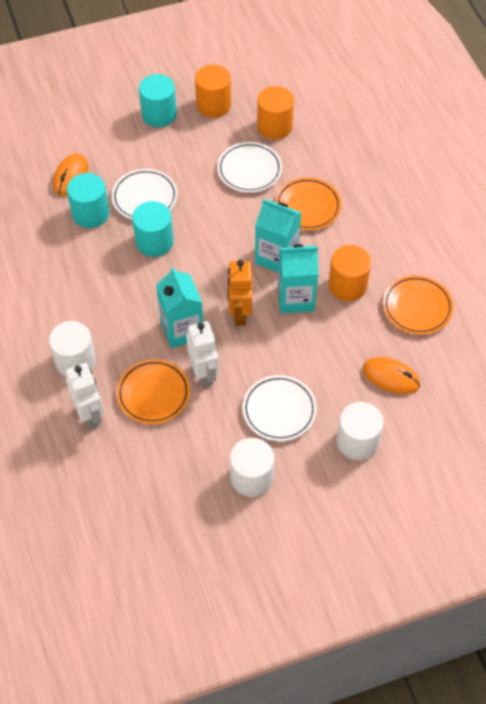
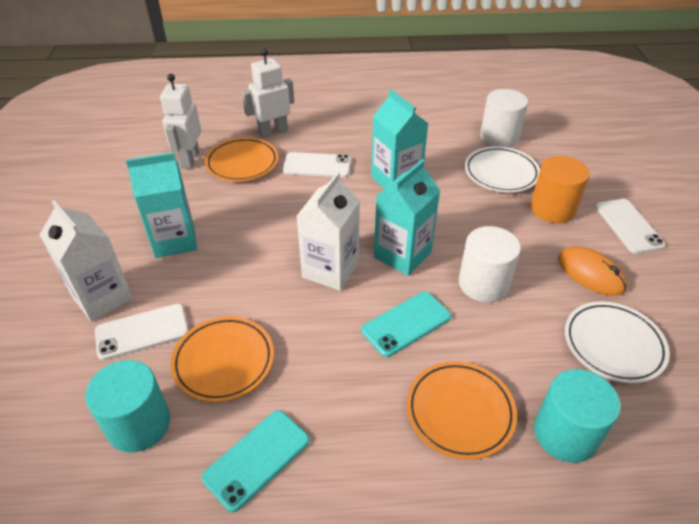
orange cylinder: 3 -> 1
orange mouse: 2 -> 1
orange robot: 1 -> 0
turquoise cylinder: 3 -> 2
turquoise phone: 0 -> 2
white carton: 0 -> 2
white cylinder: 3 -> 2
white phone: 0 -> 3
white plate: 3 -> 2

